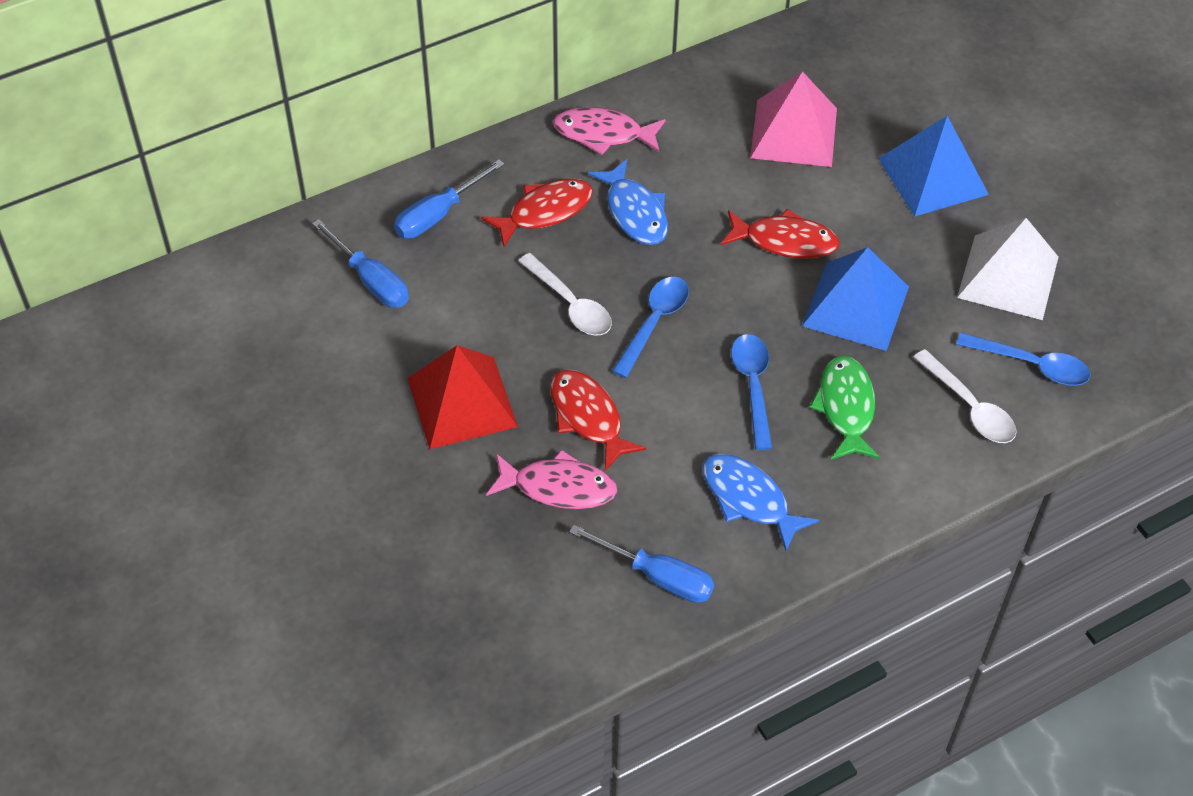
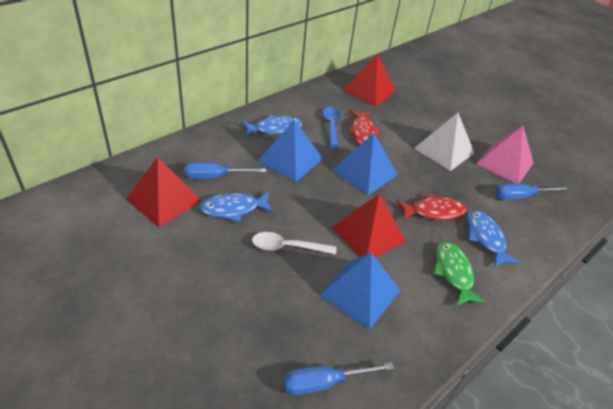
blue fish: 2 -> 3
blue pyramid: 2 -> 3
blue spoon: 3 -> 1
pink fish: 2 -> 0
red fish: 3 -> 2
red pyramid: 1 -> 3
white spoon: 2 -> 1

